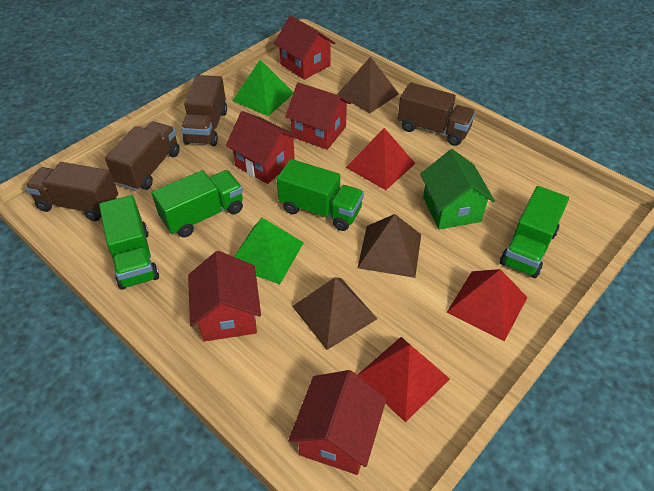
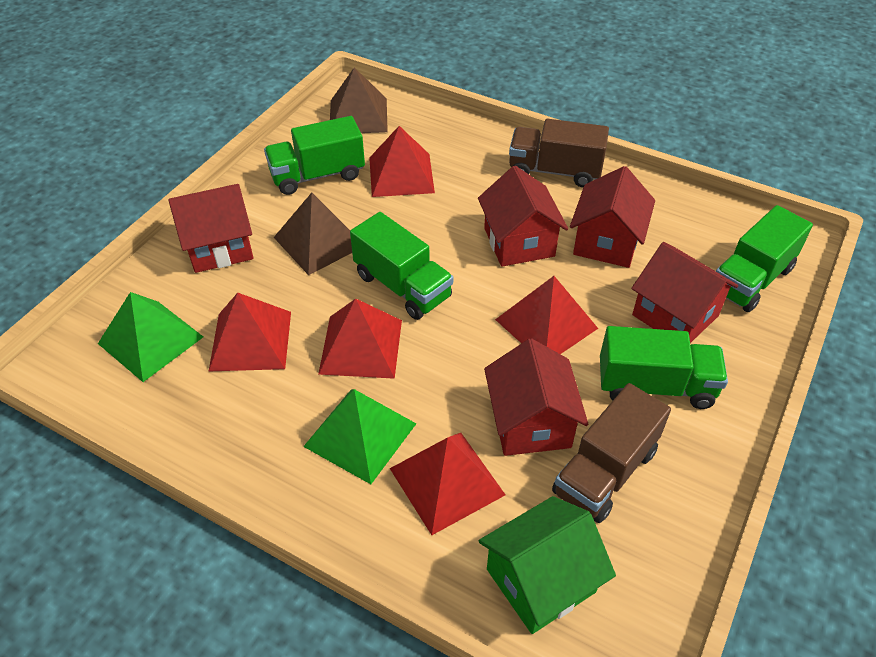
brown pyramid: 3 -> 2
brown truck: 4 -> 2
red pyramid: 3 -> 5

